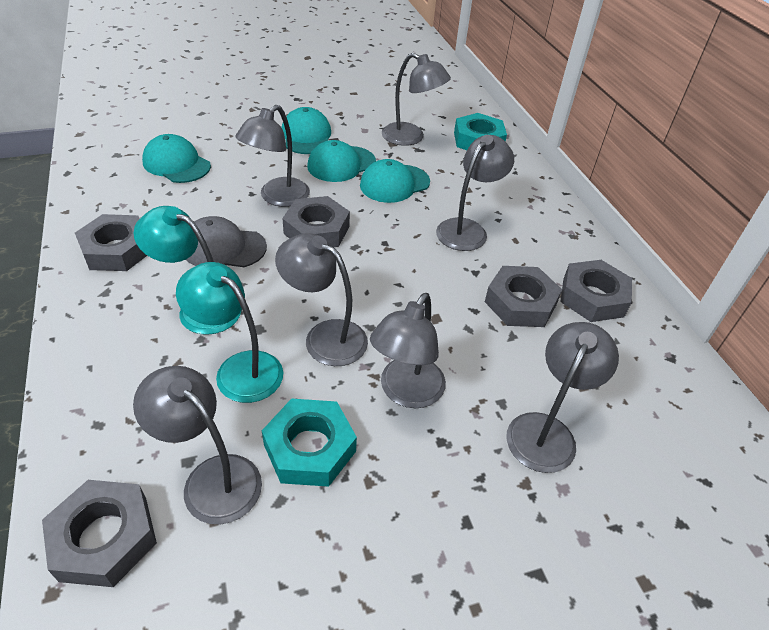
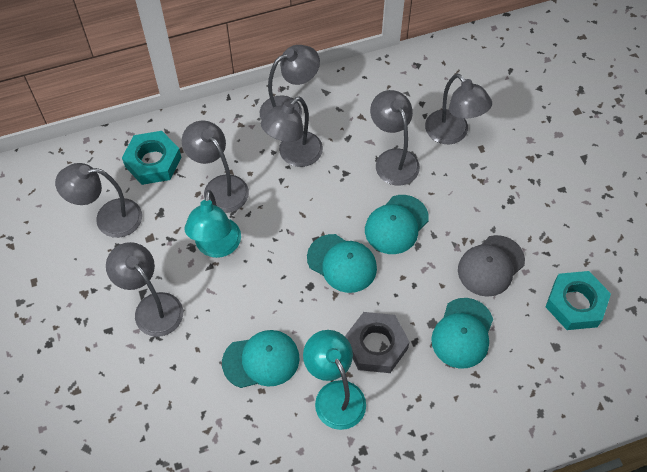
grey nut: 5 -> 1

